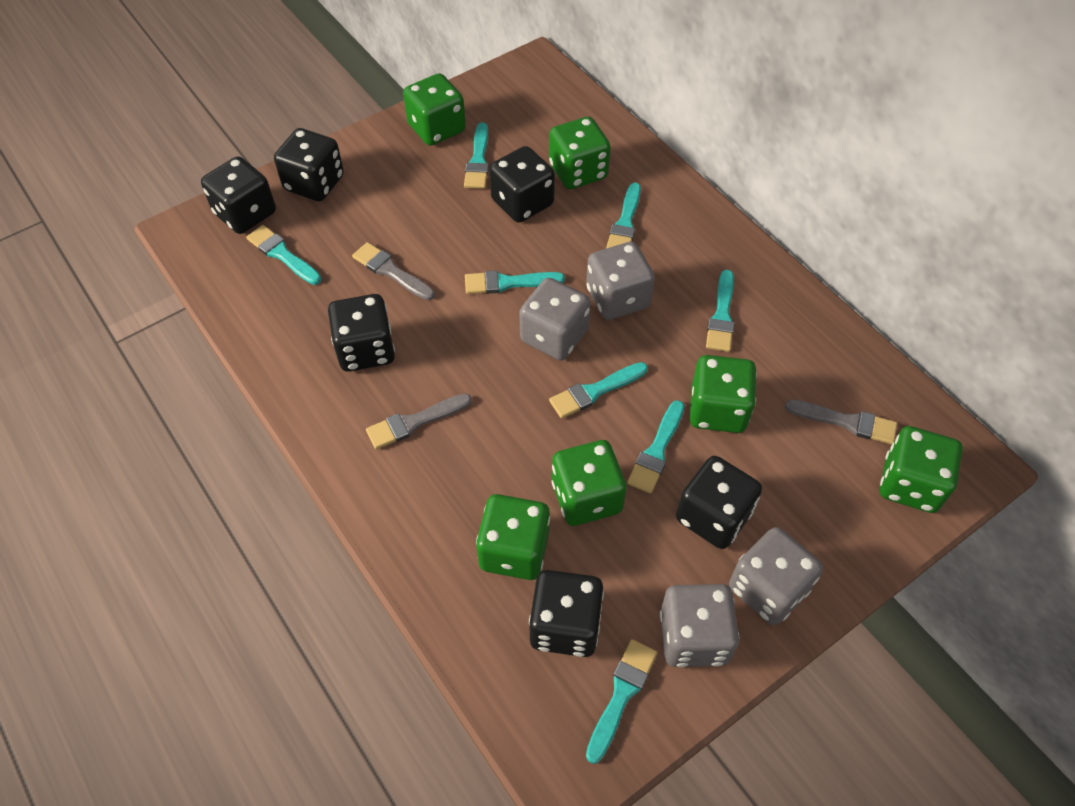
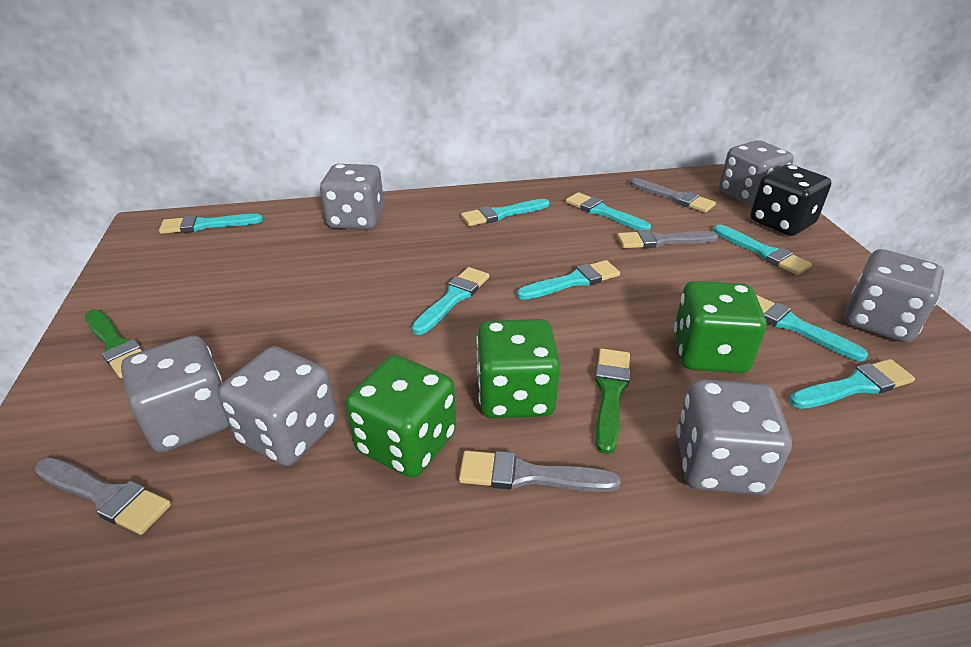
black dice: 6 -> 1
green brush: 0 -> 2
green dice: 6 -> 3
grey brush: 3 -> 4
grey dice: 4 -> 6

